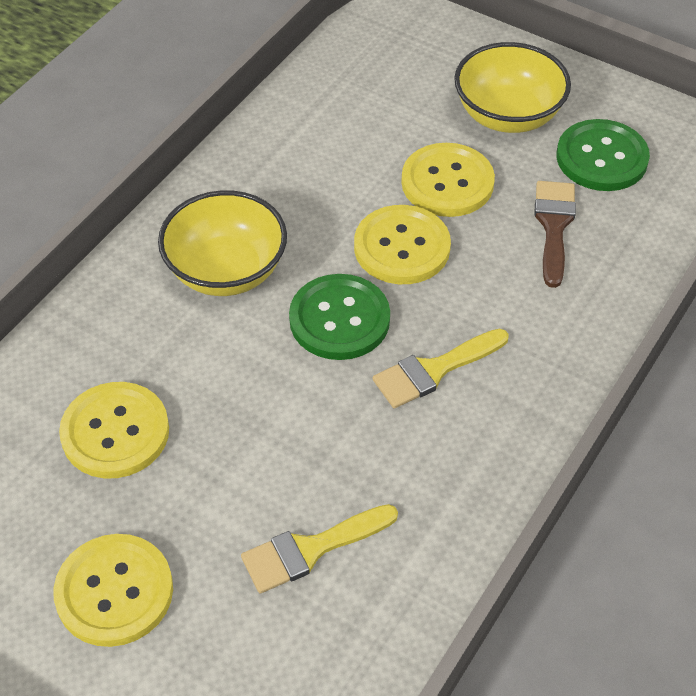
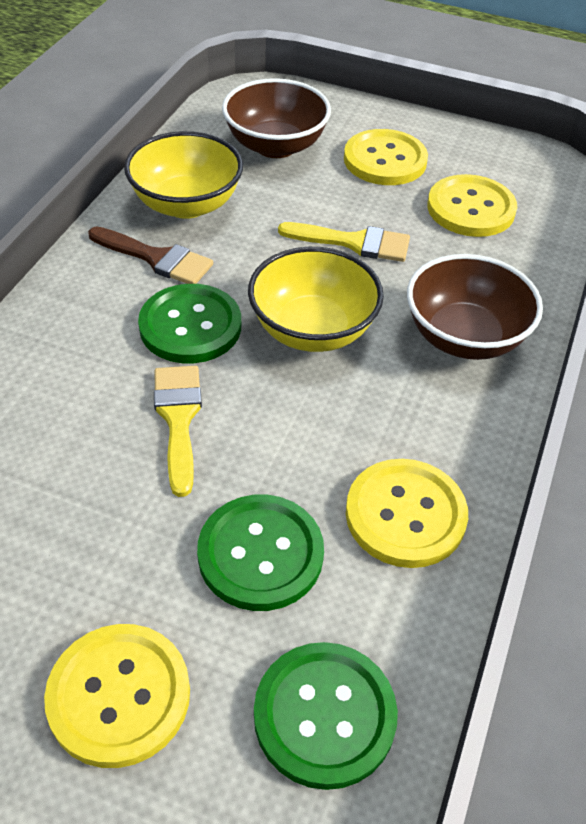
brown bowl: 0 -> 2
green button: 2 -> 3

